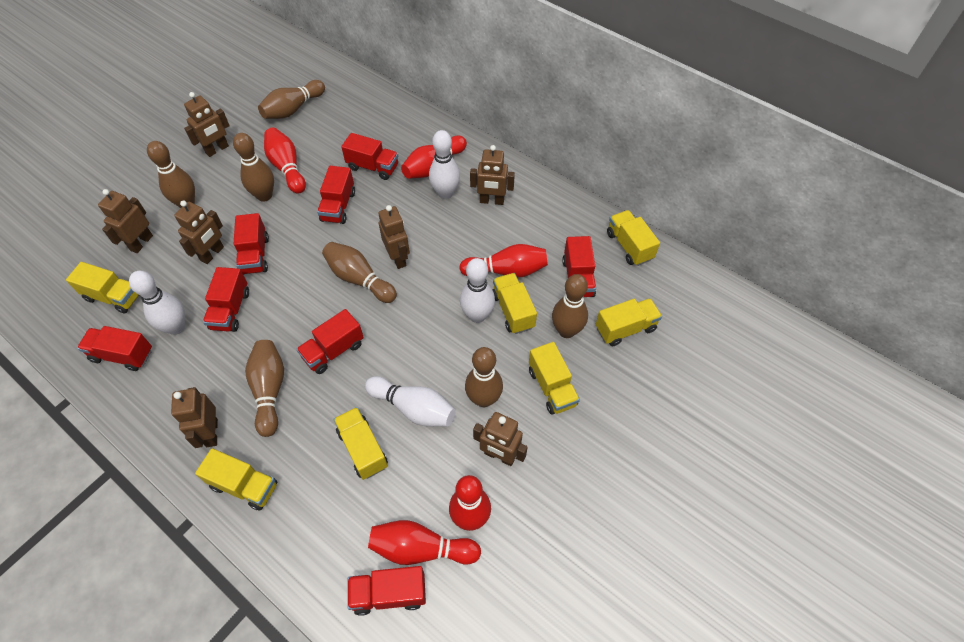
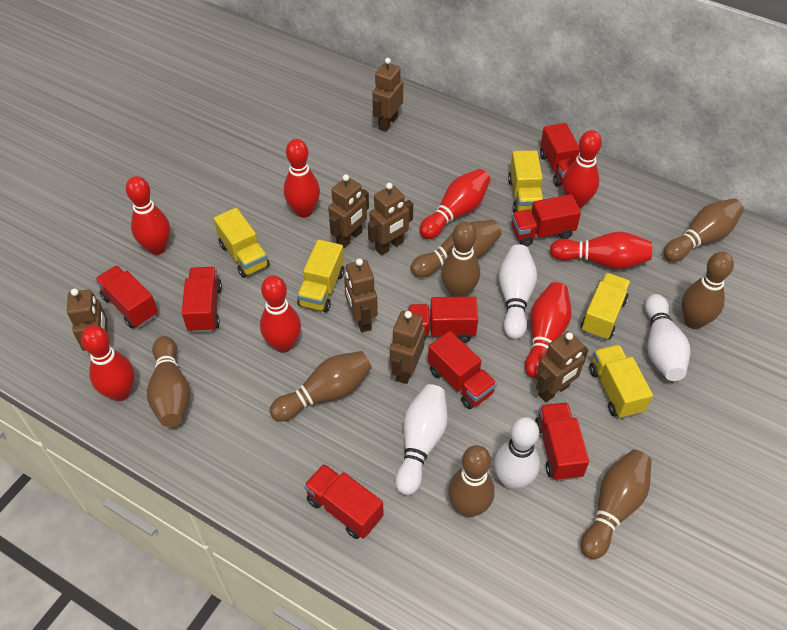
brown bowling pin: 7 -> 8
red bowling pin: 5 -> 8
yellow truck: 7 -> 5

